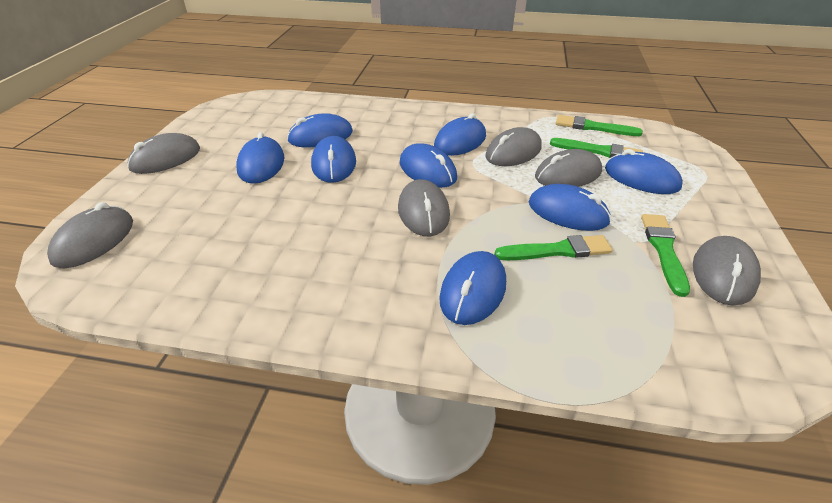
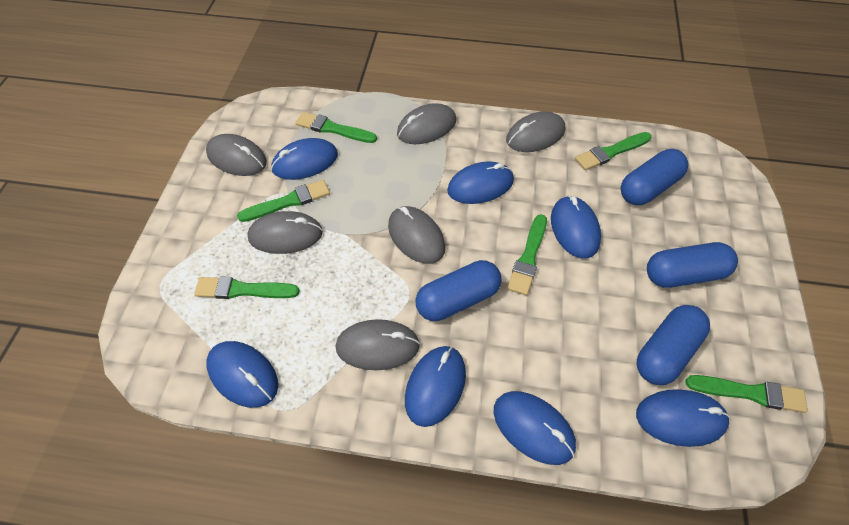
blue capsule: 0 -> 4
blue mouse: 8 -> 7
green brush: 4 -> 6

